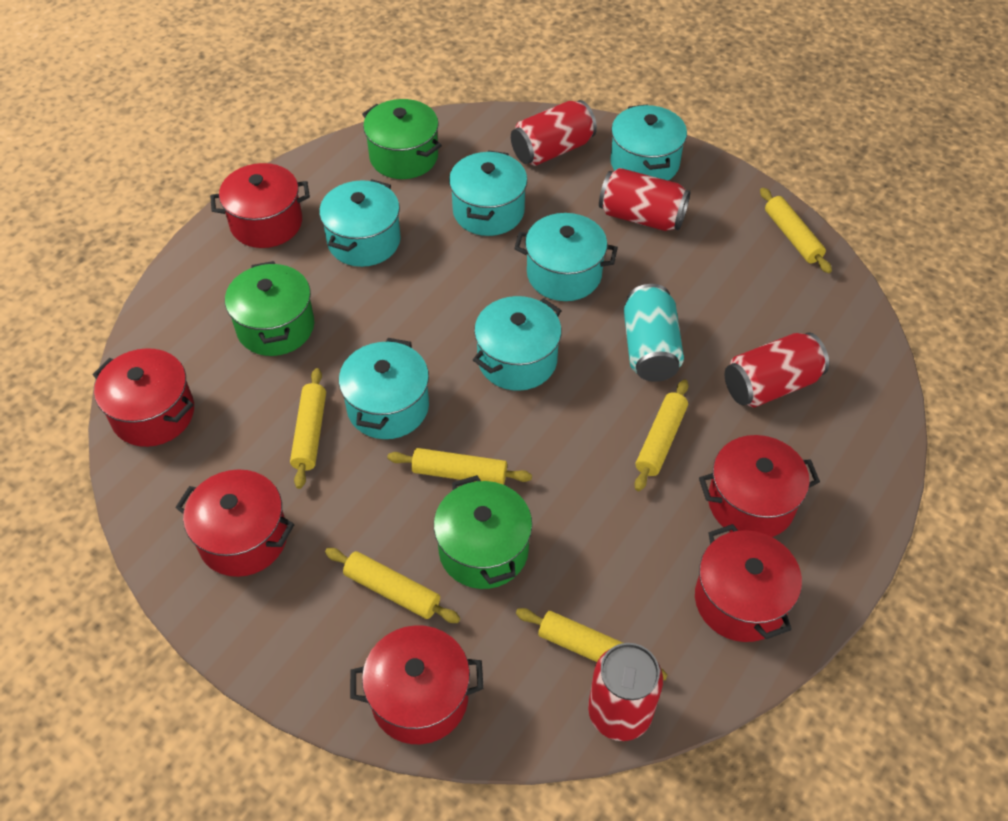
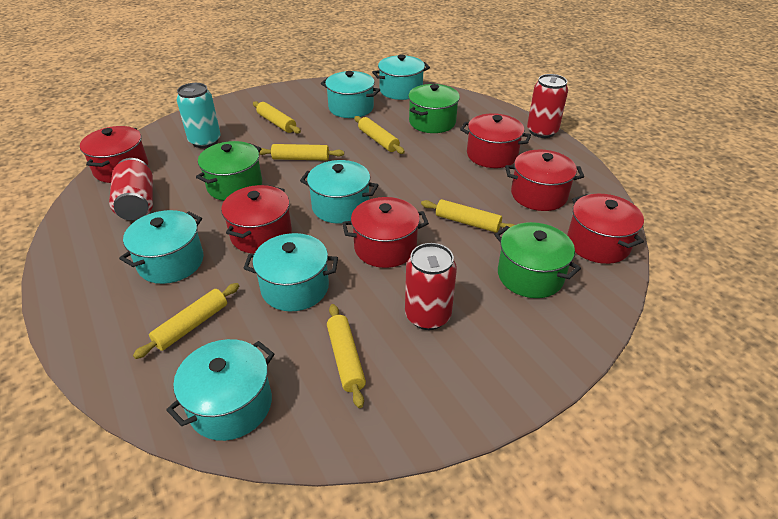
red can: 4 -> 3

